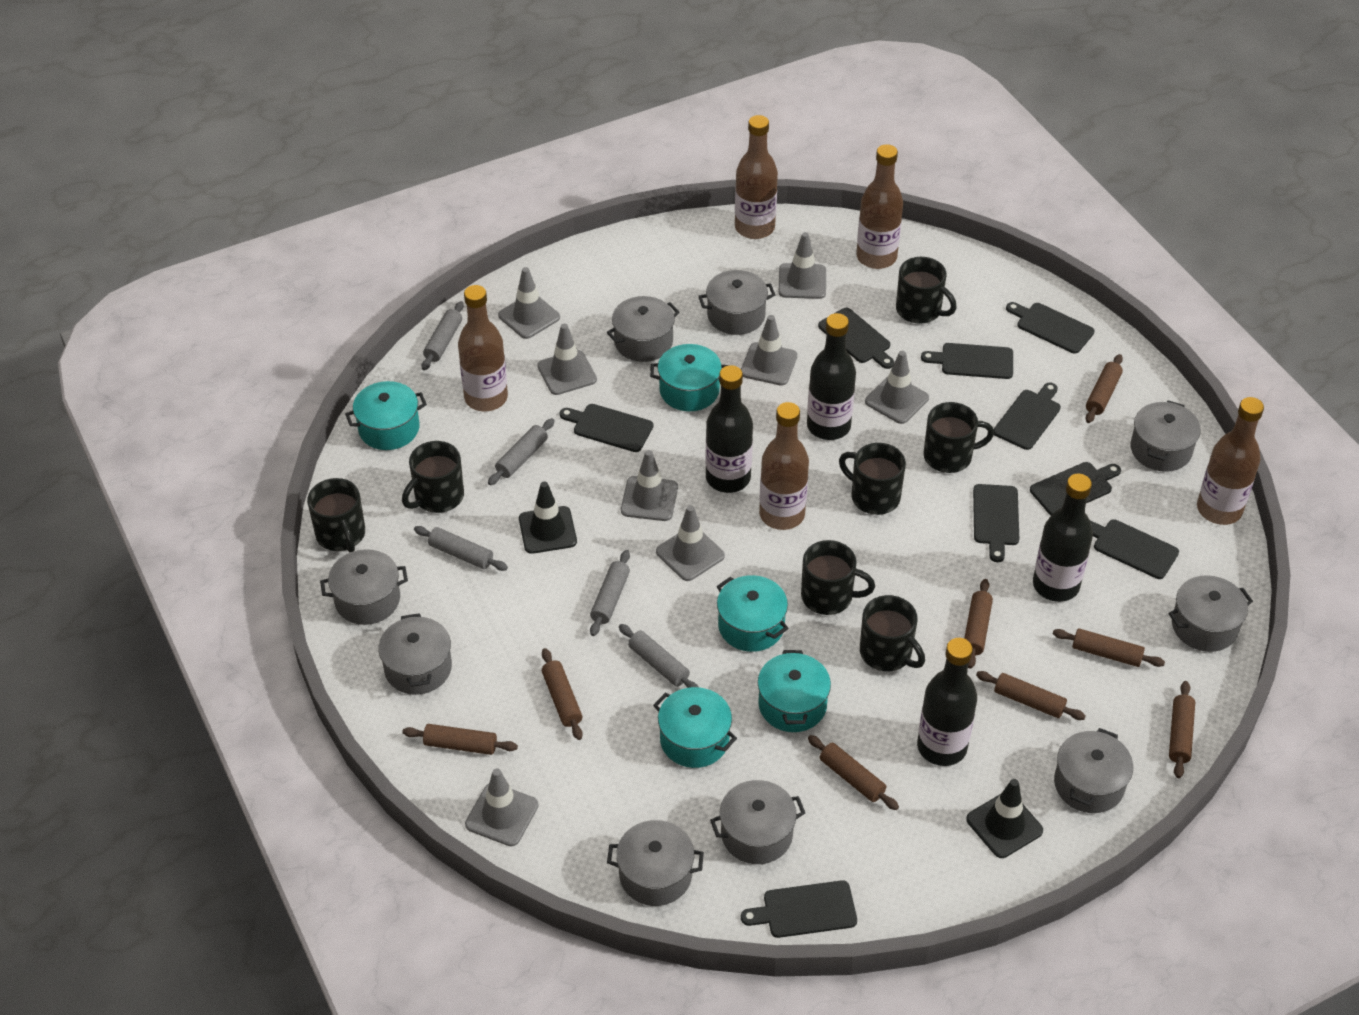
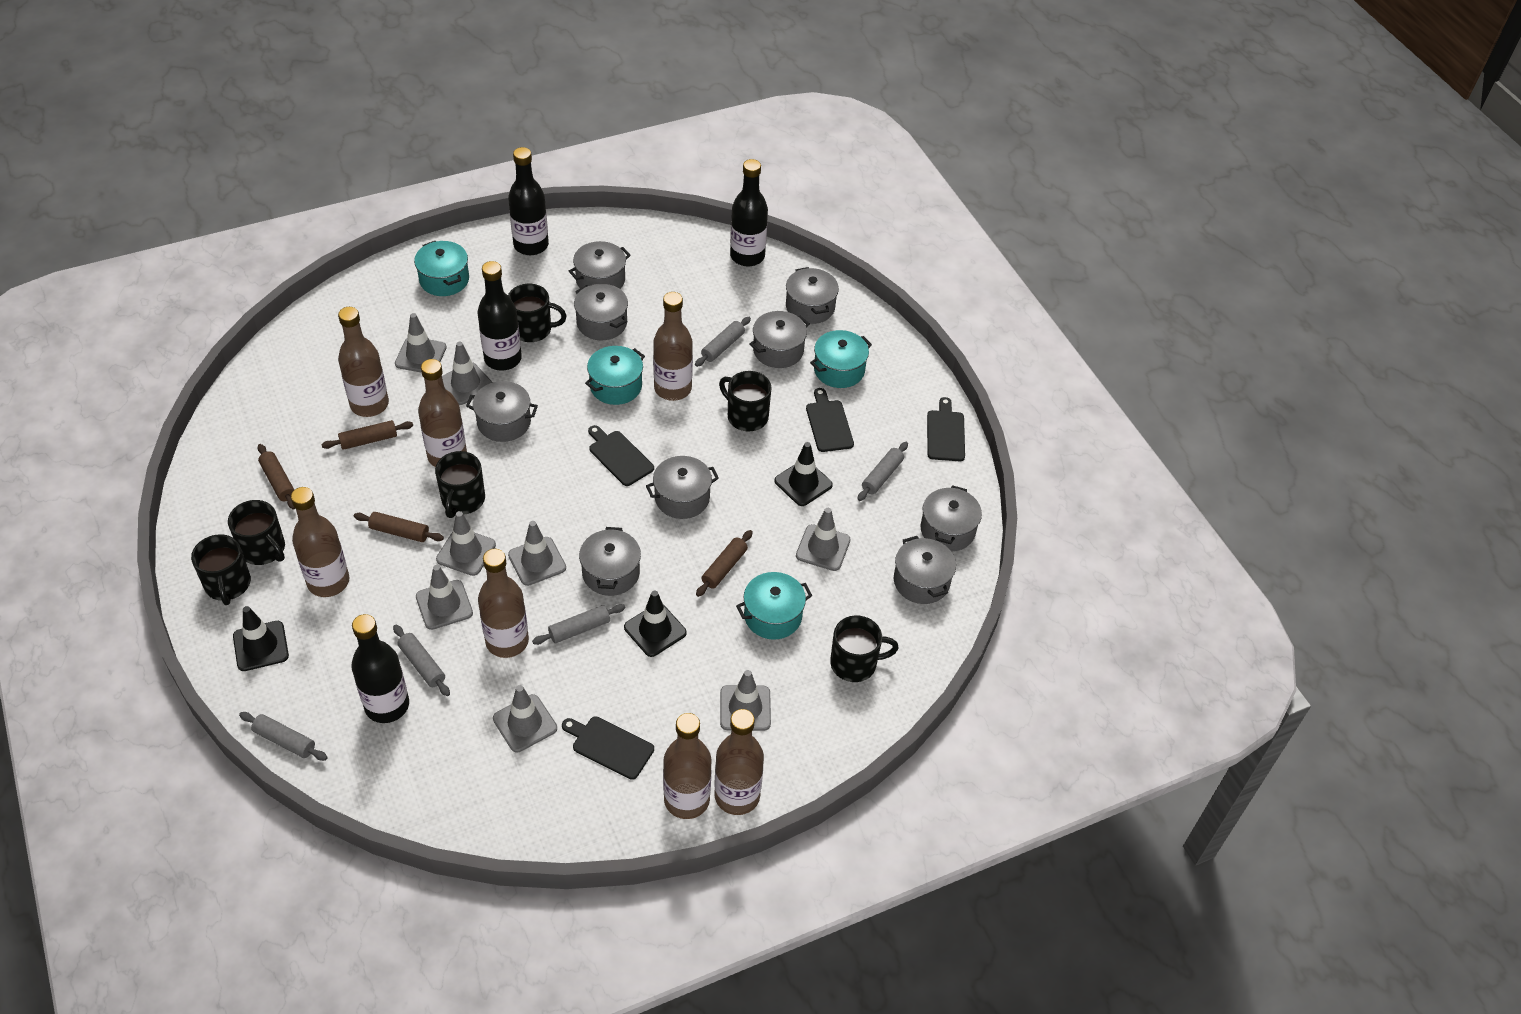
black cutting board: 9 -> 4
black mug: 7 -> 6
black traffic cone: 2 -> 3
brown bottle: 5 -> 7
brown rolling pin: 8 -> 4
turquoise pot: 5 -> 4

